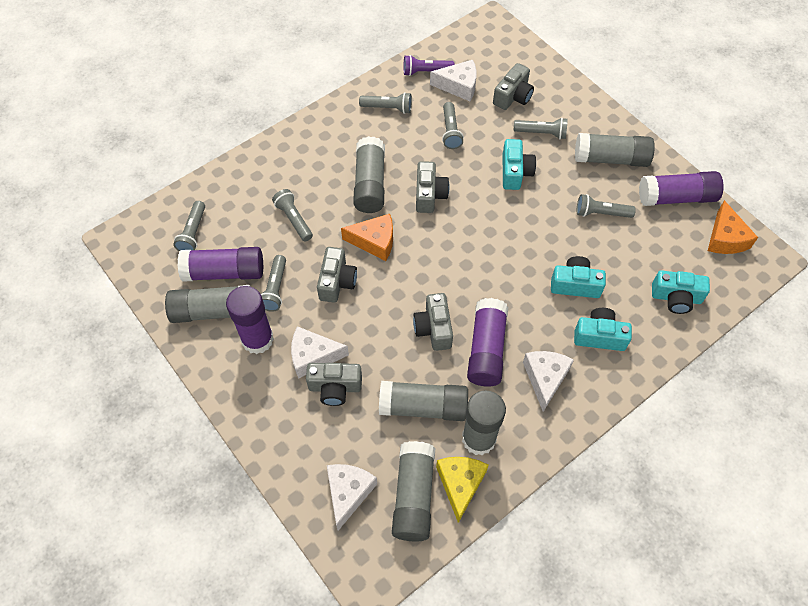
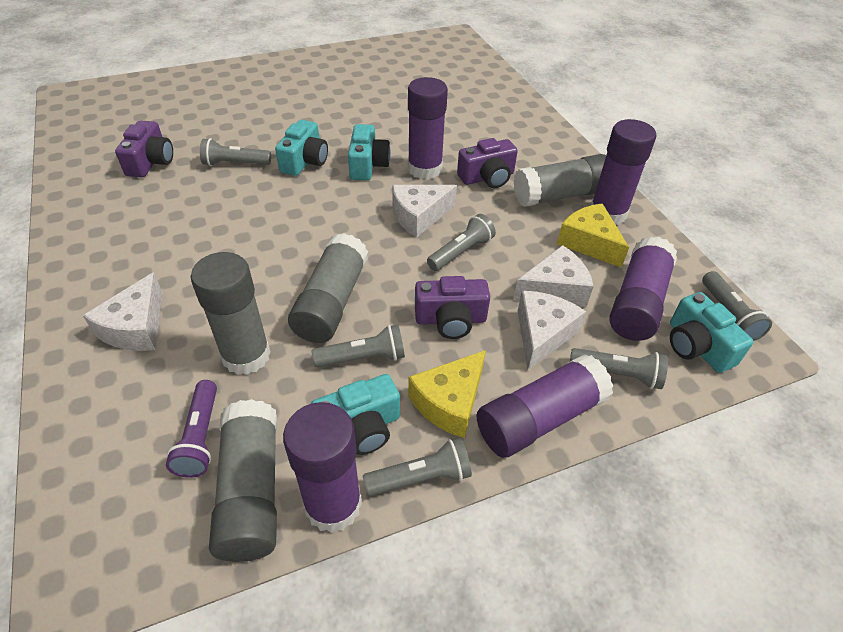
grey camera: 5 -> 0
grey flashlight: 7 -> 6
grey glue stick: 6 -> 4
orange cheese: 2 -> 0
purple camera: 0 -> 3
purple glue stick: 4 -> 5
yellow cheese: 1 -> 2

